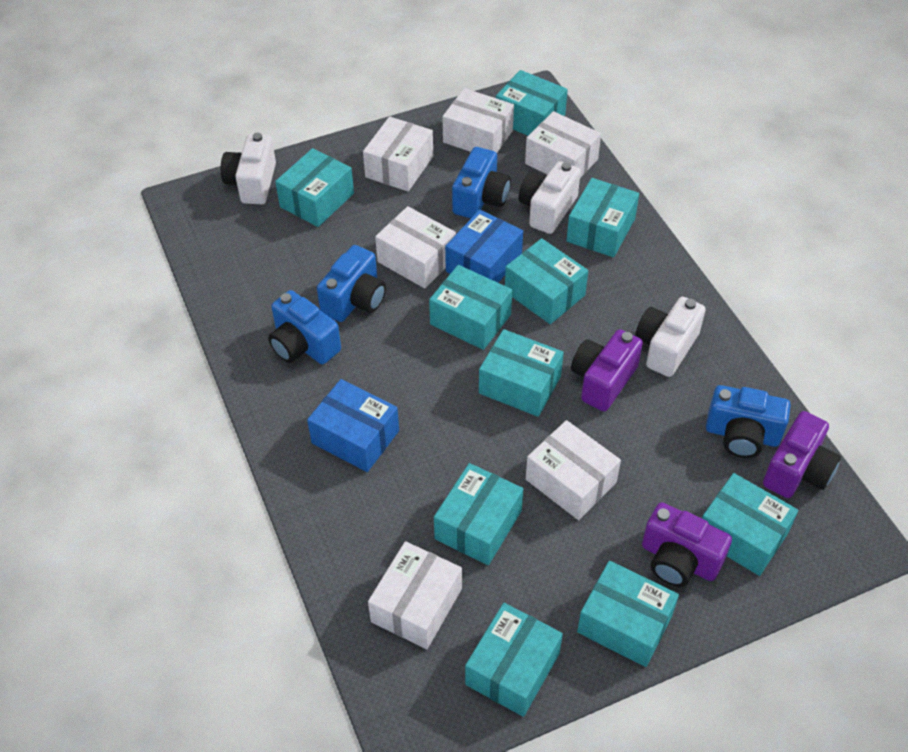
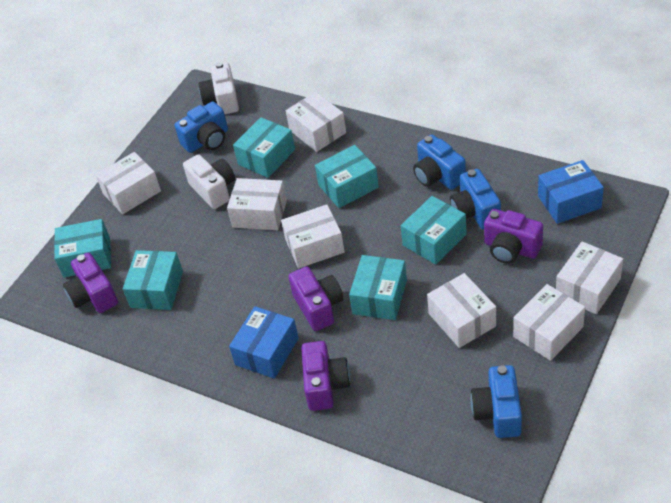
purple camera: 3 -> 4
turquoise box: 10 -> 6
white box: 6 -> 7
white camera: 3 -> 2

